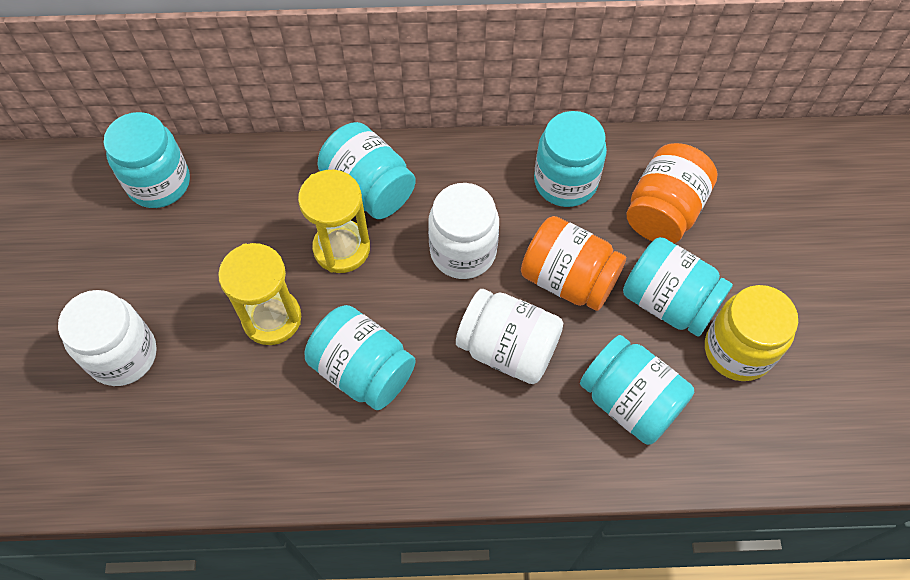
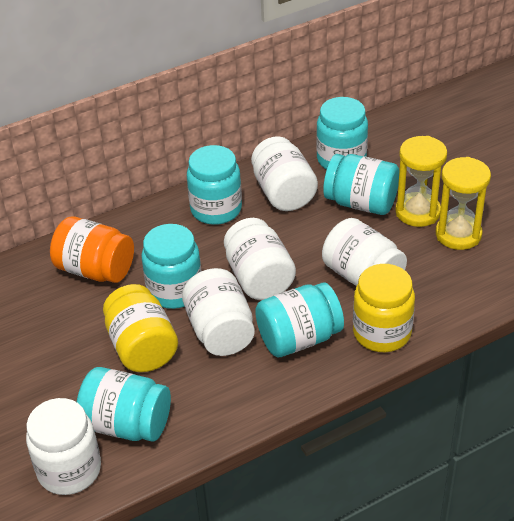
orange jar: 2 -> 1
white jar: 3 -> 5
yellow jar: 1 -> 2

